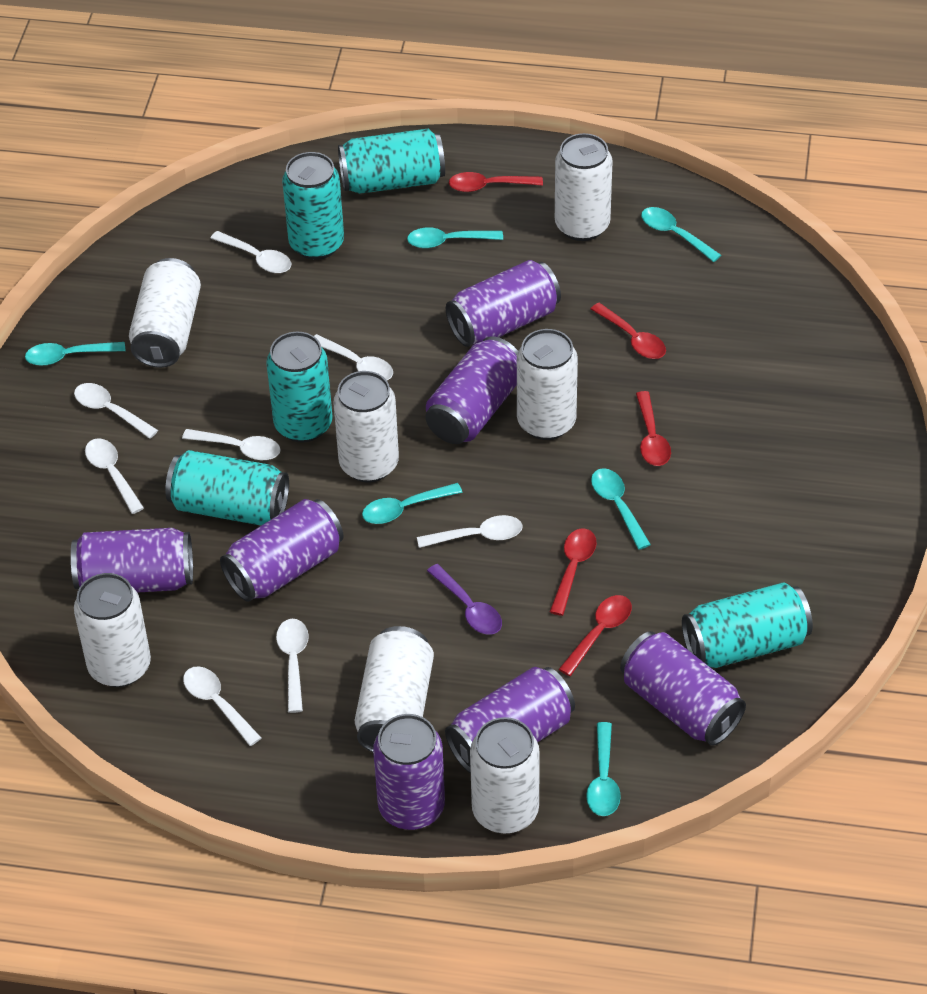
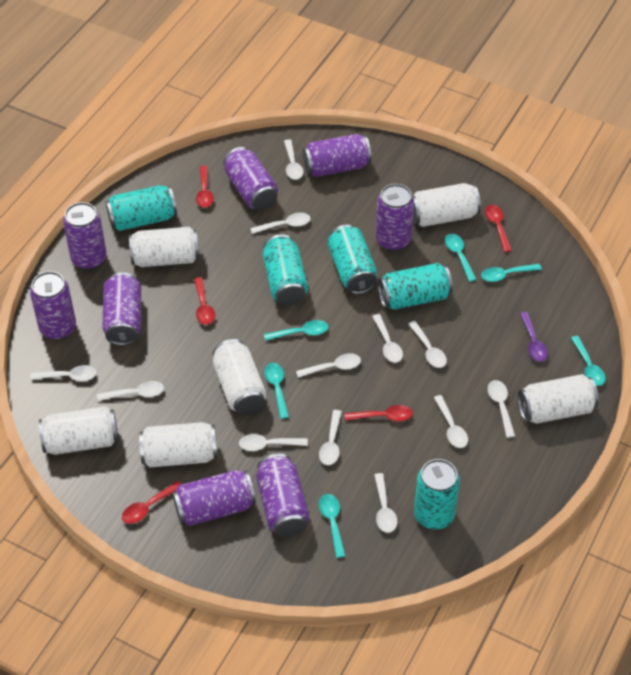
purple can: 7 -> 8
white can: 7 -> 6
white spoon: 8 -> 12

